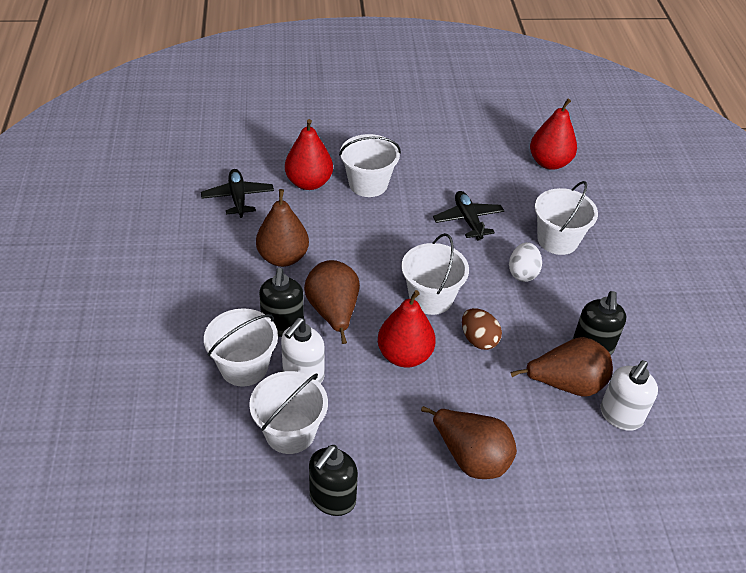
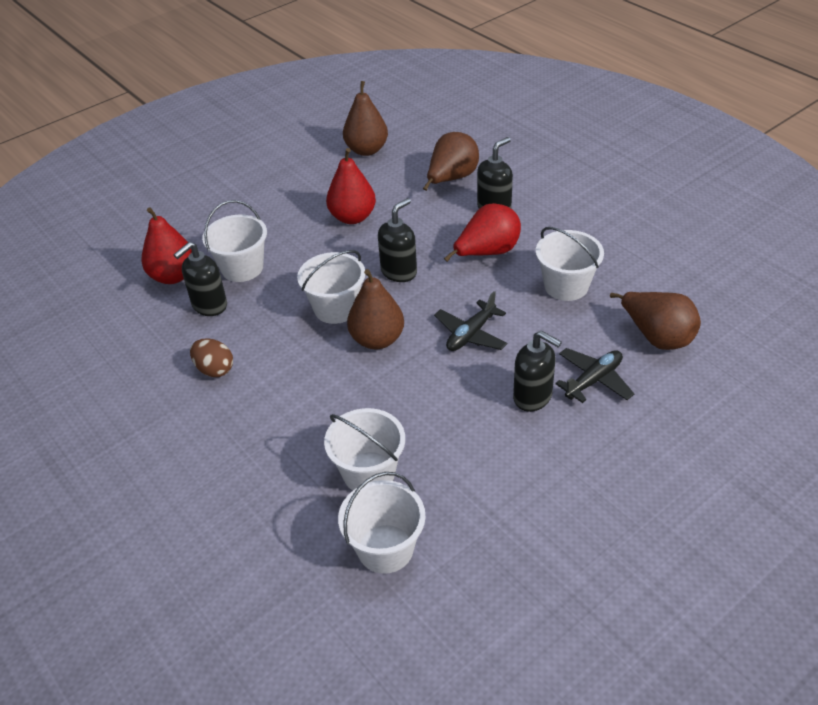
black soap dispenser: 3 -> 4
white egg: 1 -> 0
white soap dispenser: 2 -> 0

